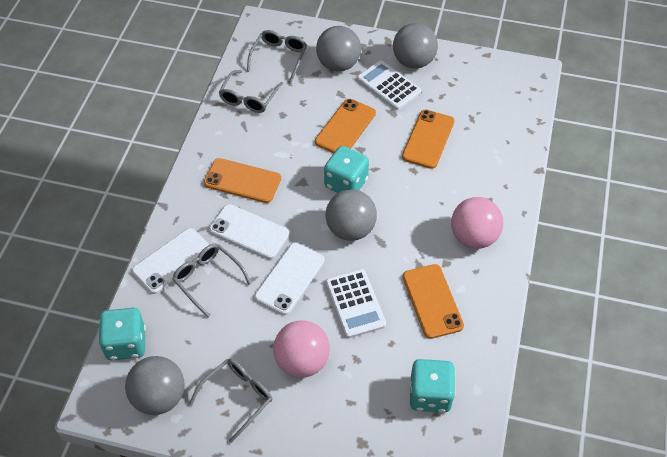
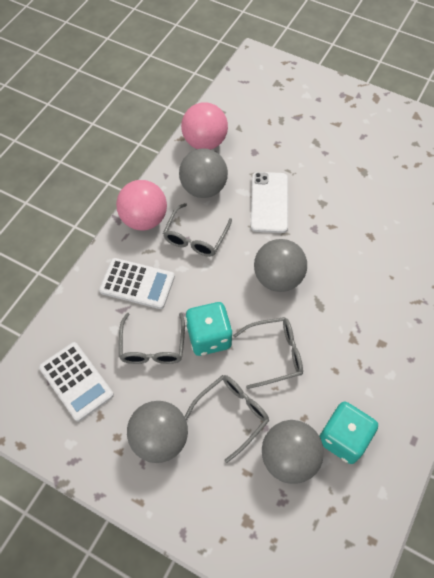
orange phone: 4 -> 0
turquoise dice: 3 -> 2
white phone: 3 -> 1

